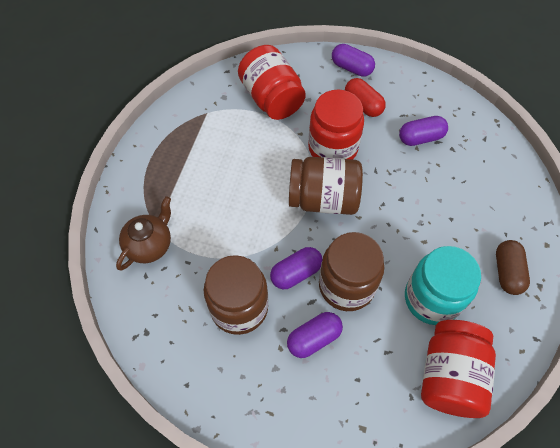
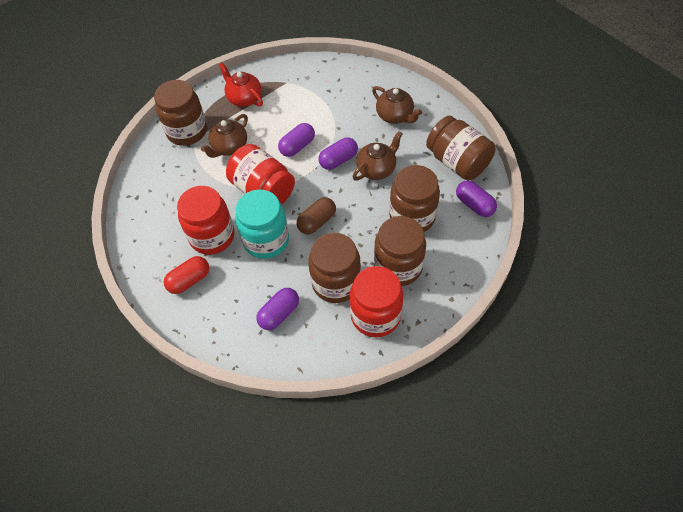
brown jar: 3 -> 5
brown teapot: 1 -> 3
red teapot: 0 -> 1

